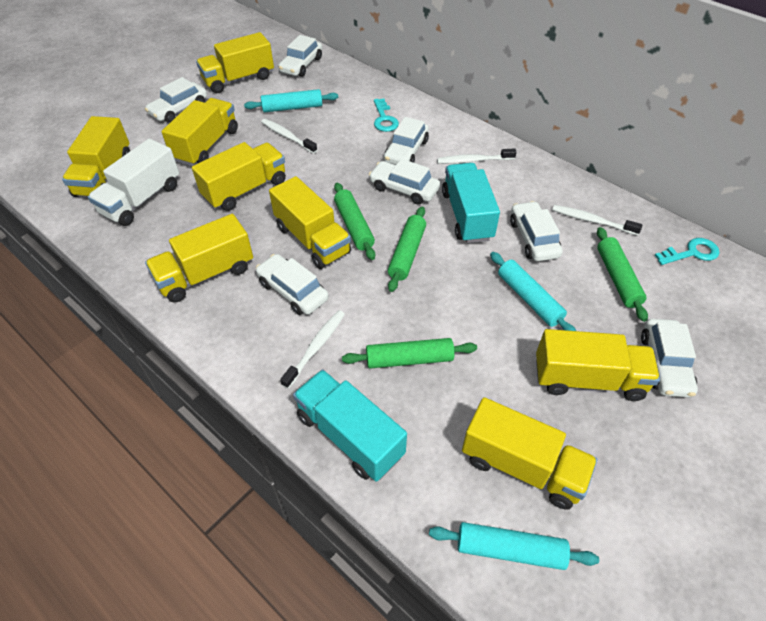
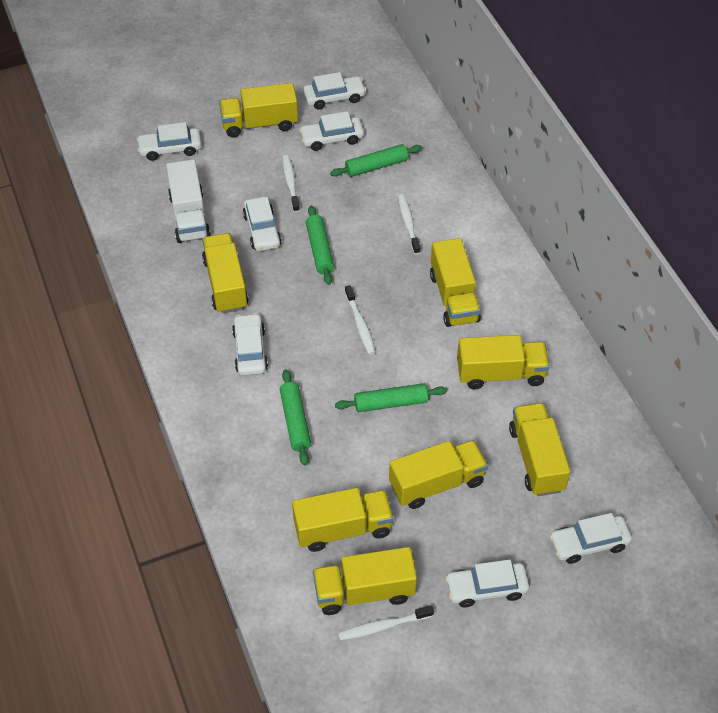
turquoise key: 2 -> 0
turquoise rolling pin: 3 -> 0
turquoise truck: 2 -> 0

